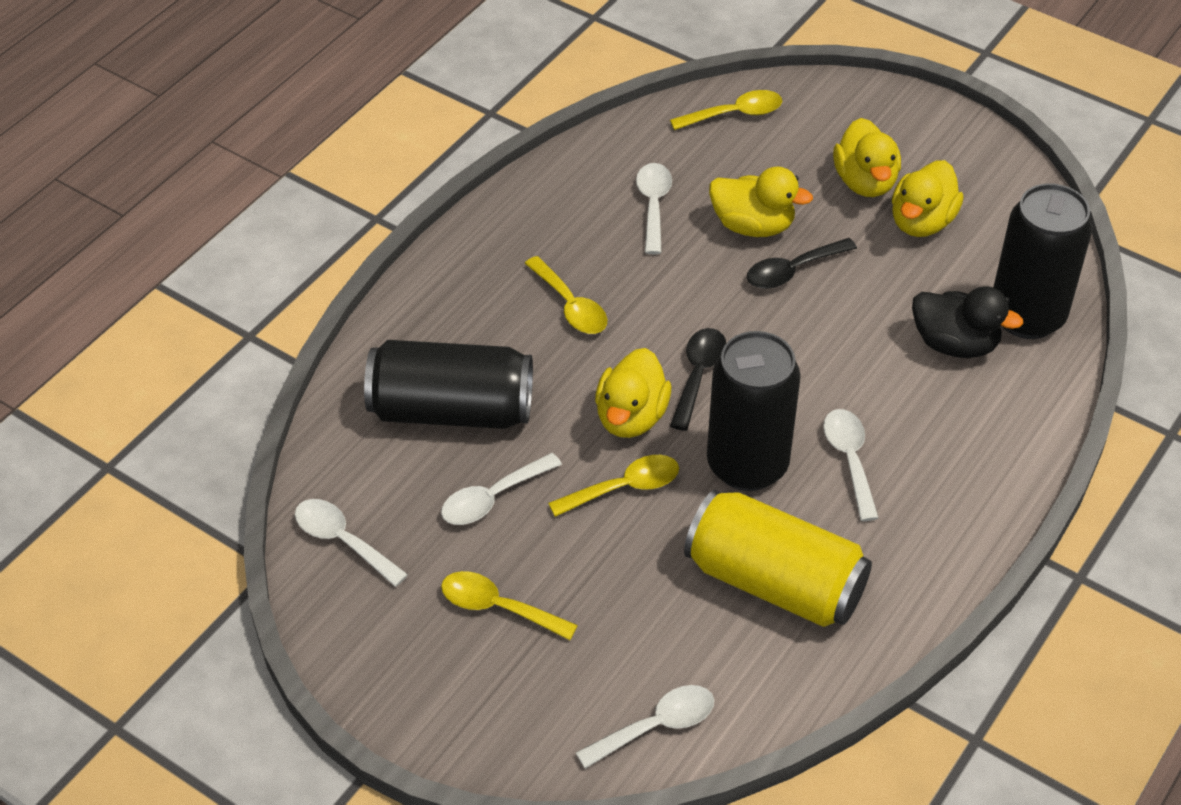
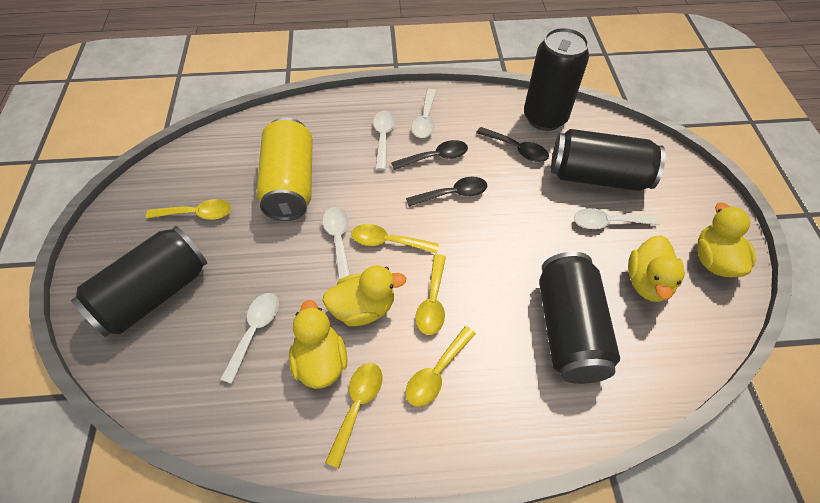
black can: 3 -> 4
black duck: 1 -> 0
black spoon: 2 -> 3
yellow spoon: 4 -> 5

